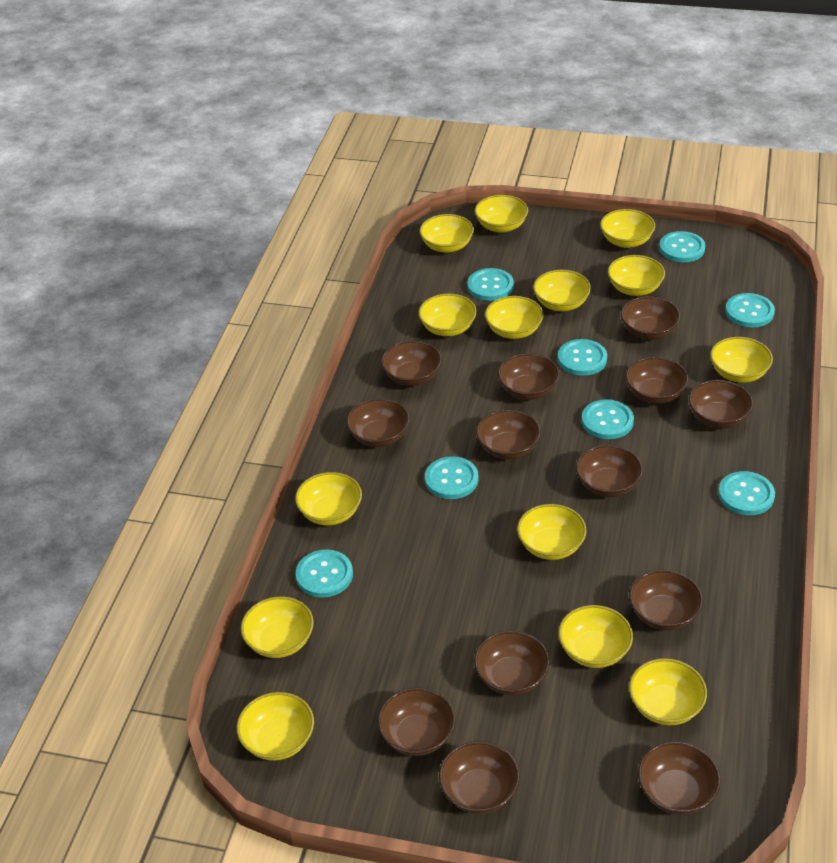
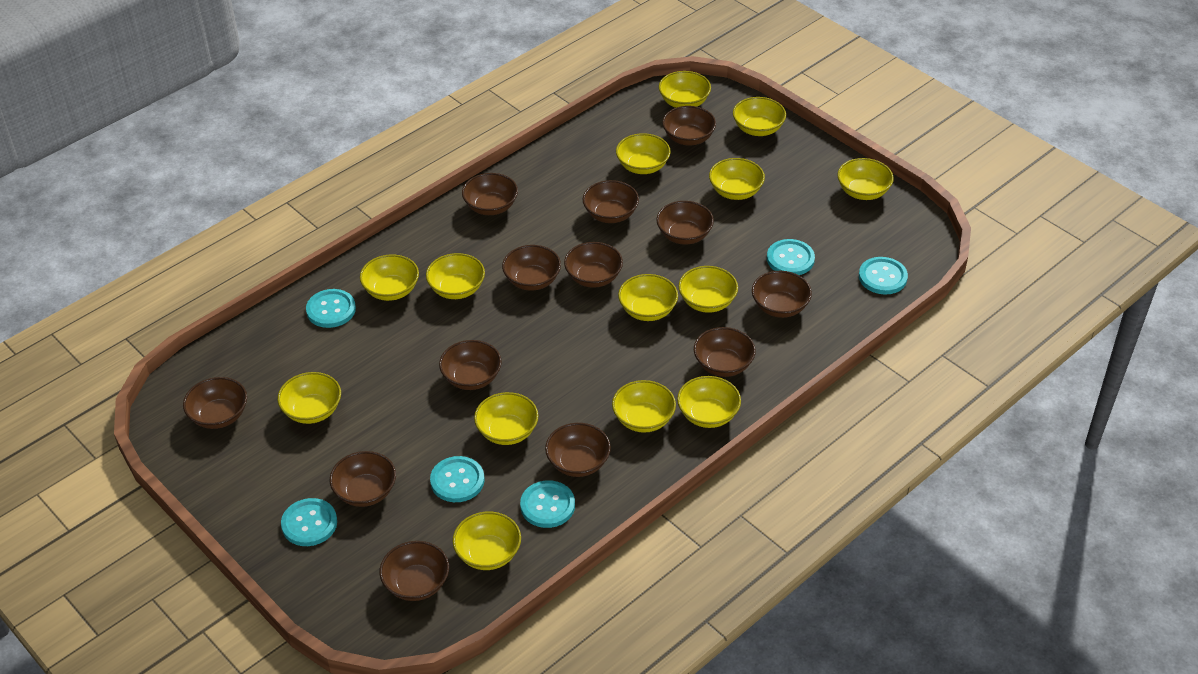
turquoise button: 8 -> 6

